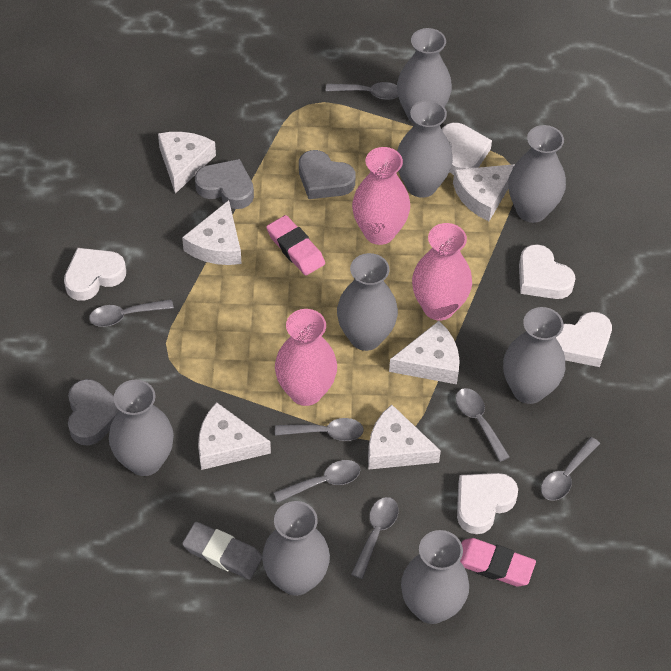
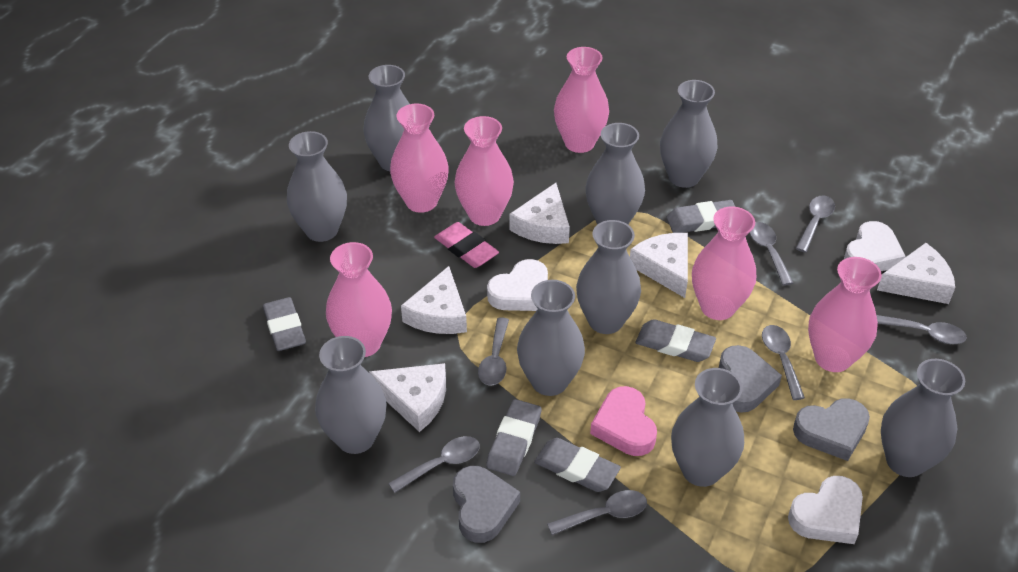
grey eraser: 1 -> 5
grey vase: 8 -> 9
pink eraser: 2 -> 1
pink heart: 0 -> 1
pink vase: 3 -> 6
white cheese: 6 -> 5
white heart: 5 -> 3

